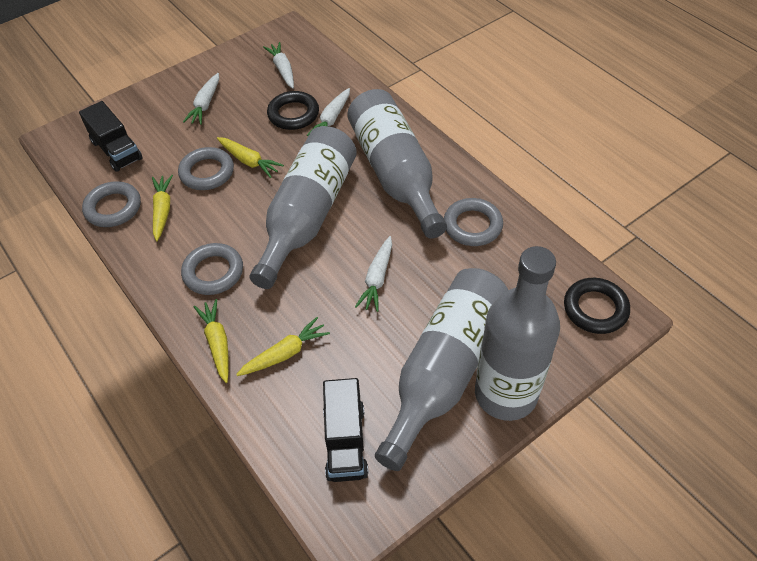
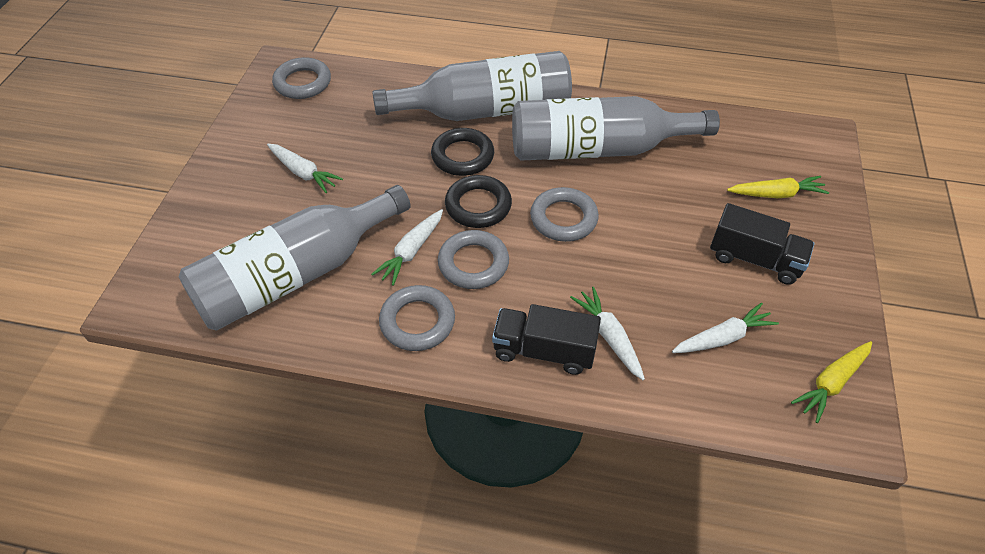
grey bottle: 4 -> 3
yellow carrot: 4 -> 2

